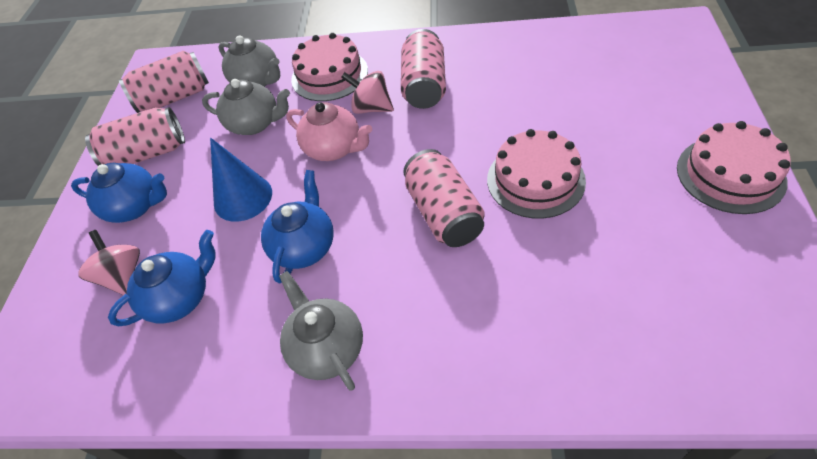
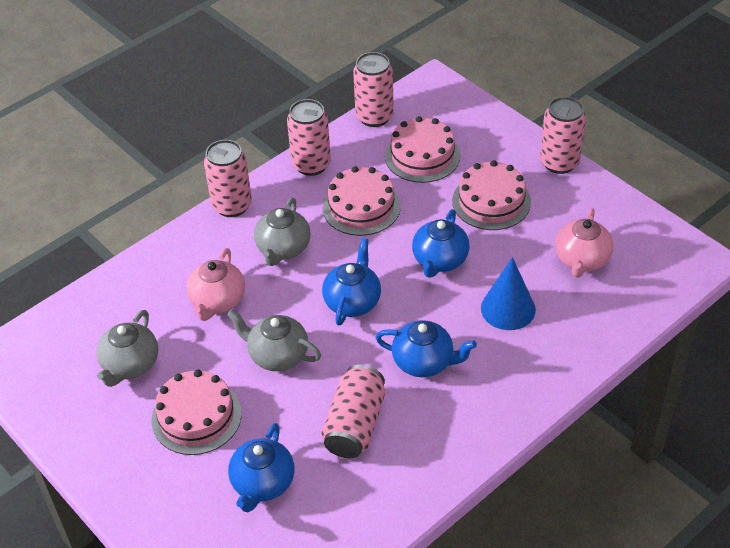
blue teapot: 3 -> 4
pink cake: 3 -> 4
pink can: 4 -> 5
pink spinning top: 2 -> 0
pink teapot: 1 -> 2

